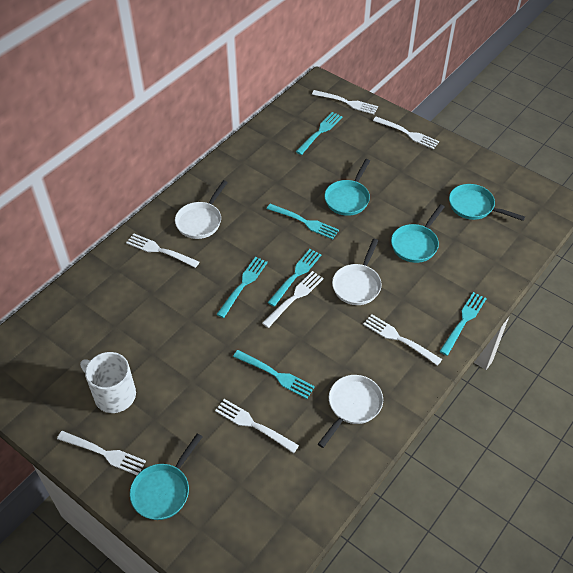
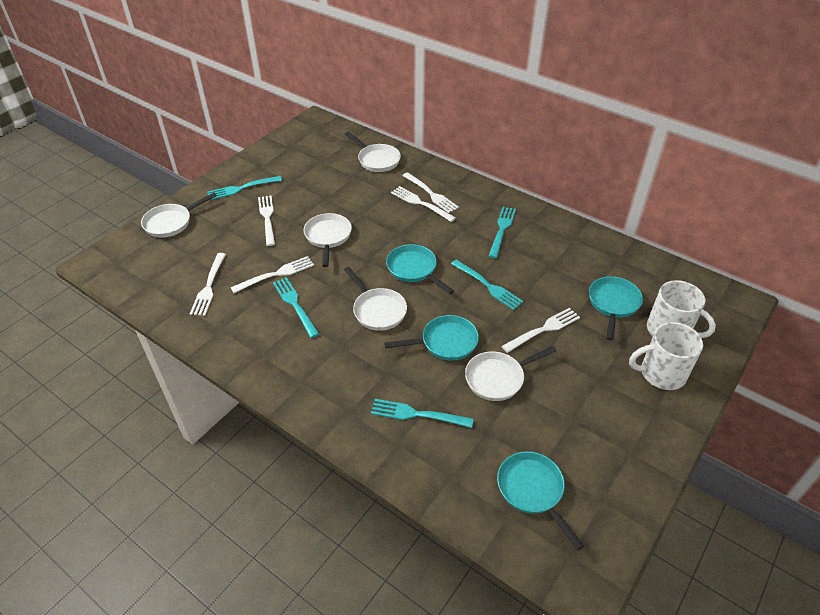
turquoise fork: 6 -> 5
white fork: 7 -> 6
white mug: 1 -> 2
white pan: 3 -> 5

